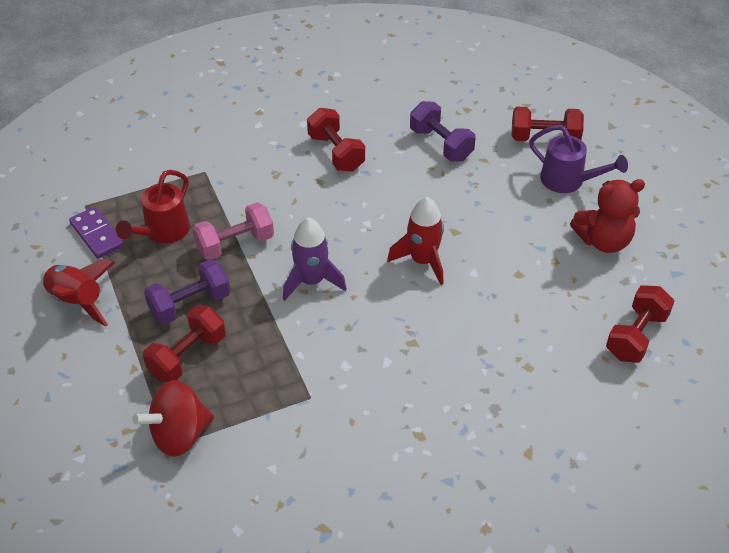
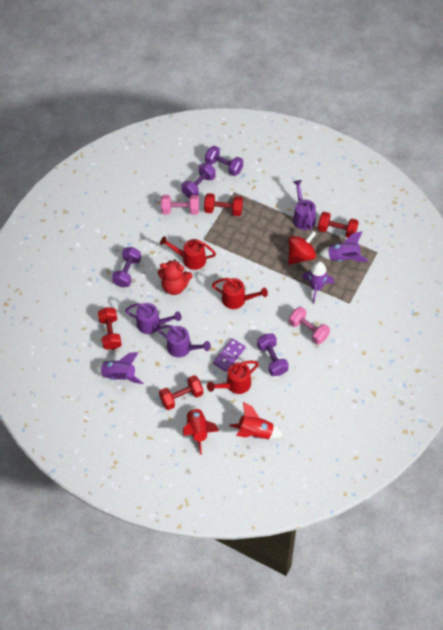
pink dumbbell: 1 -> 2
purple dumbbell: 2 -> 4
purple rocket: 1 -> 3
purple watering can: 1 -> 3
red watering can: 1 -> 3

